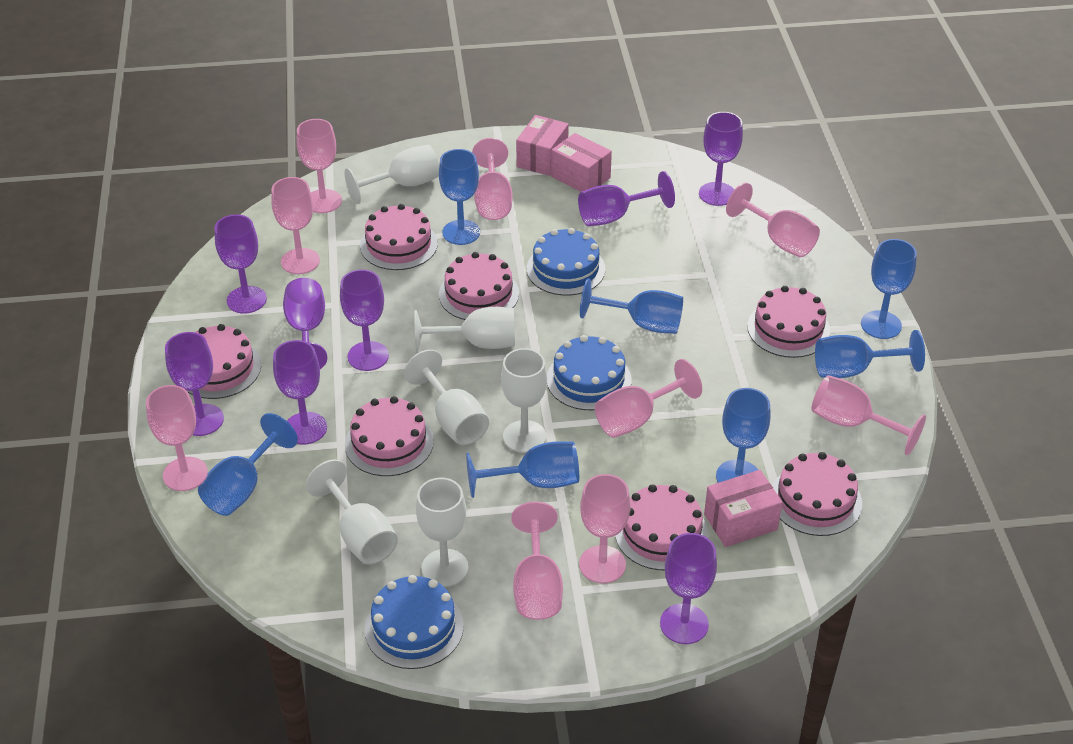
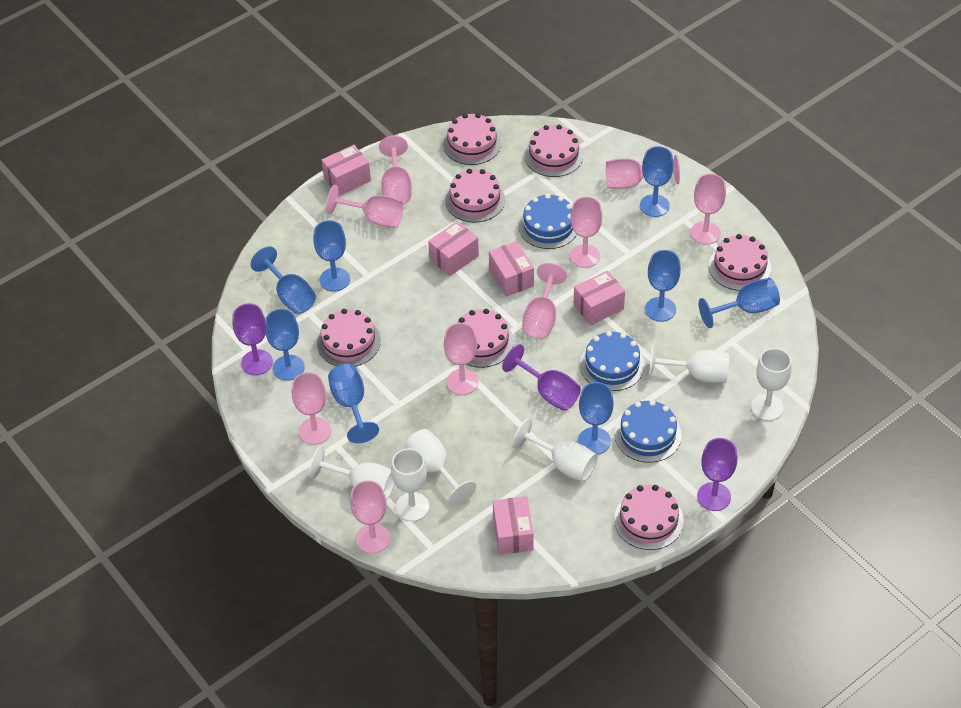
blue goblet: 7 -> 8
pink box: 3 -> 5
purple goblet: 8 -> 3

